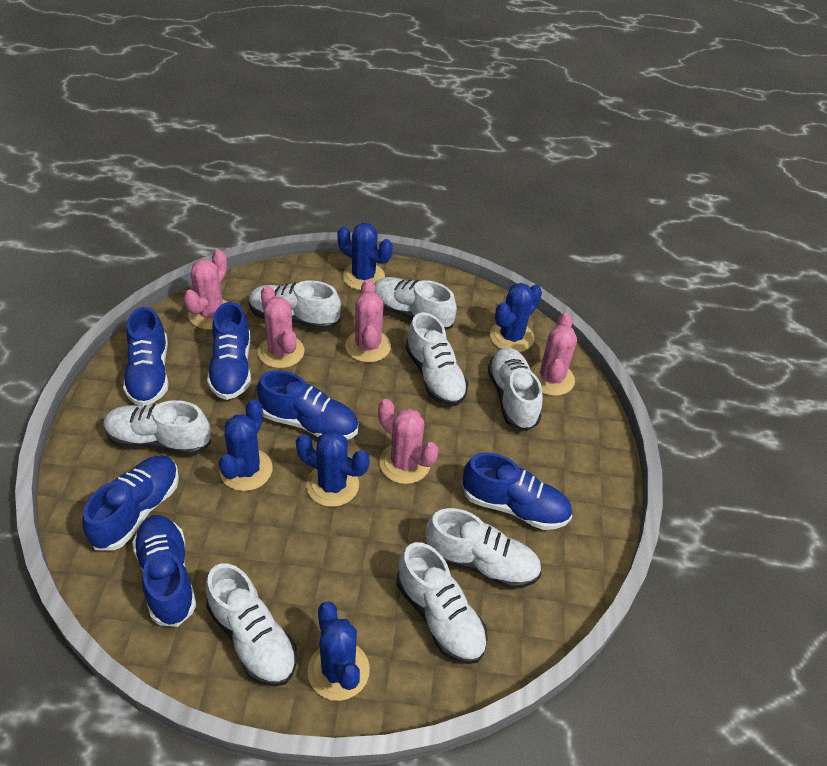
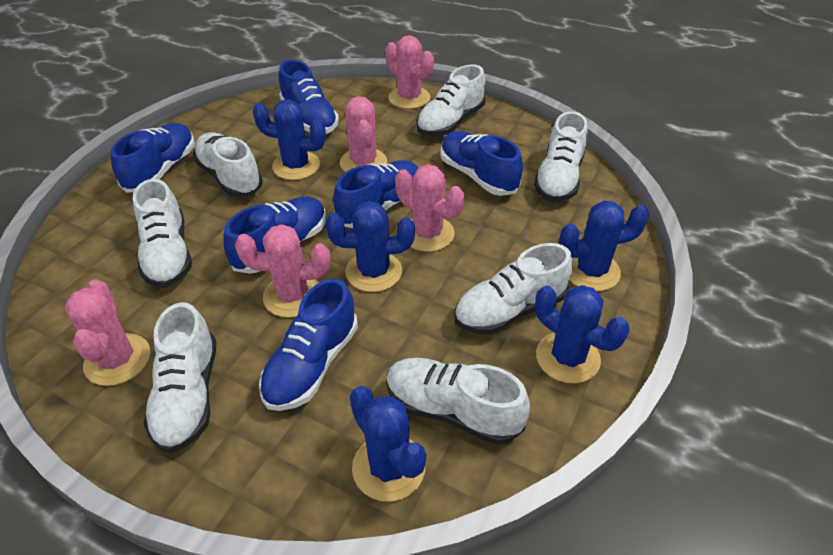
white shoe: 8 -> 7

